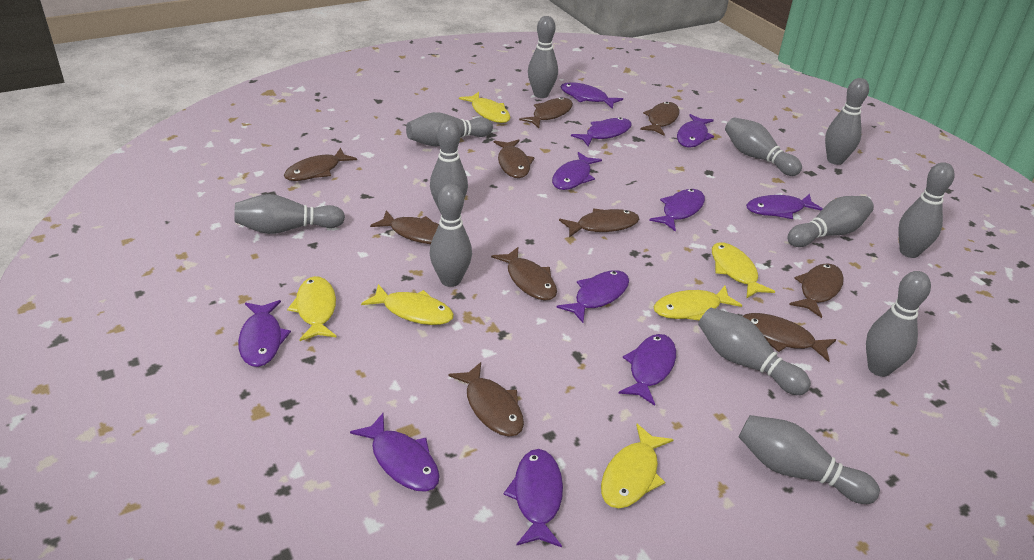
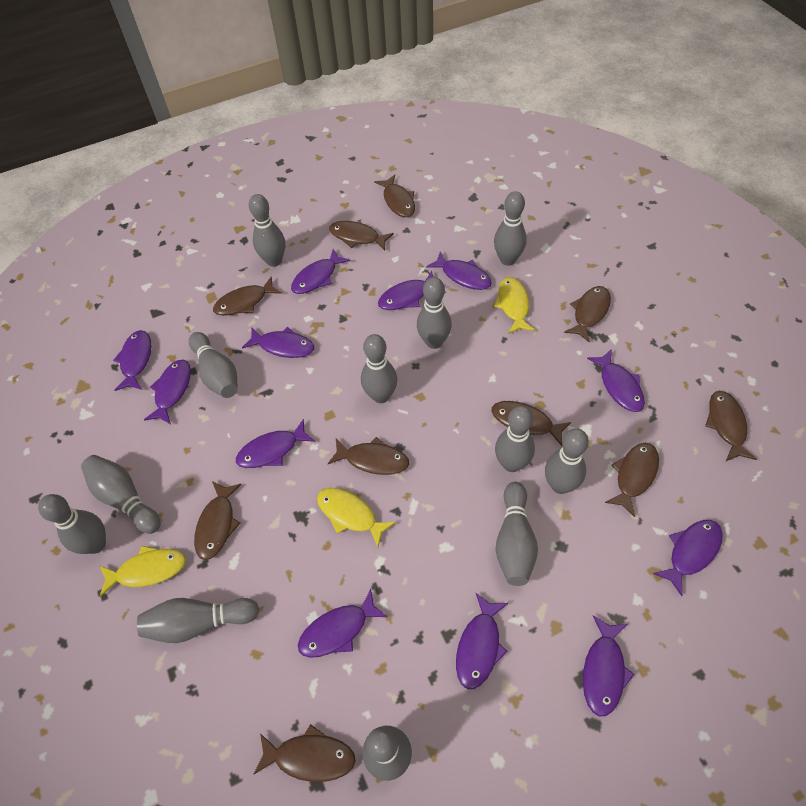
purple fish: 11 -> 12
yellow fish: 6 -> 3

